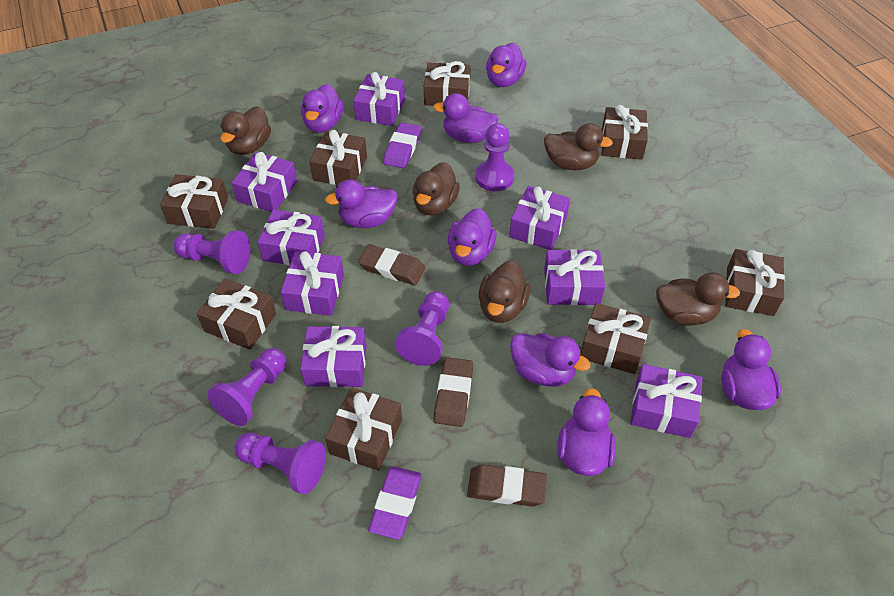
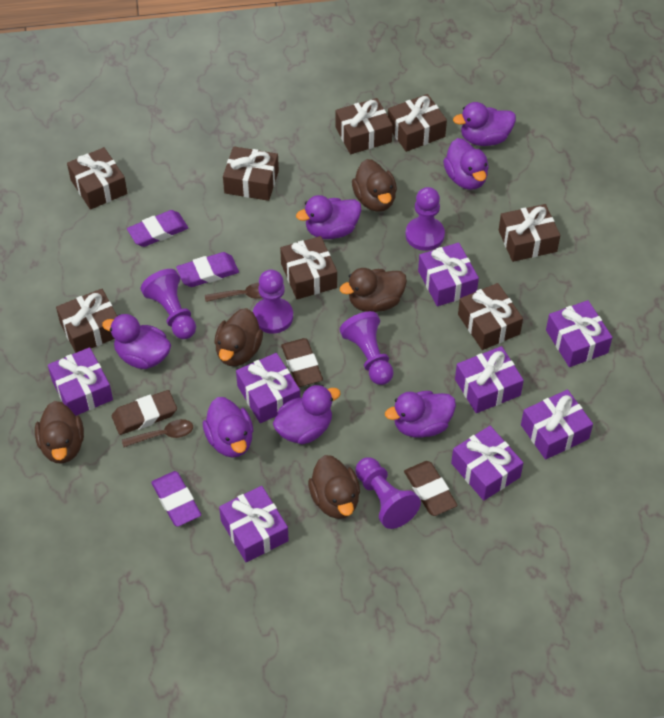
brown spoon: 0 -> 2
purple duck: 8 -> 7
purple eraser: 2 -> 3

